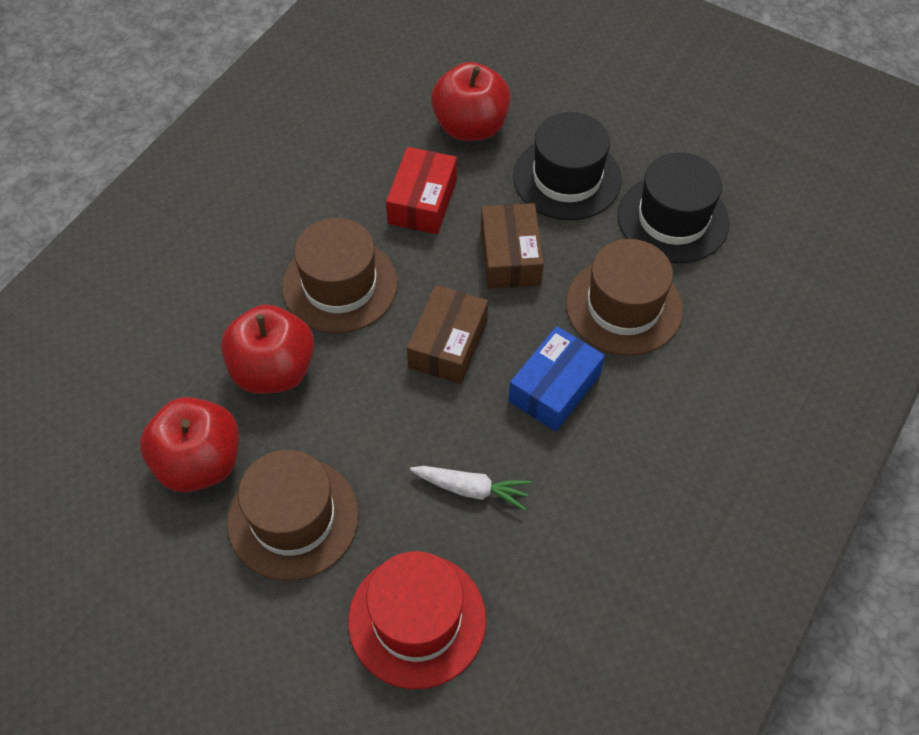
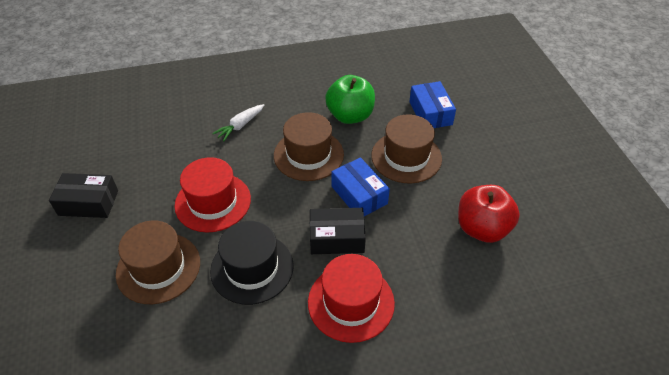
black box: 0 -> 2
black hat: 2 -> 1
blue box: 1 -> 2
brown box: 2 -> 0
green apple: 0 -> 1
red apple: 3 -> 1
red box: 1 -> 0
red hat: 1 -> 2

